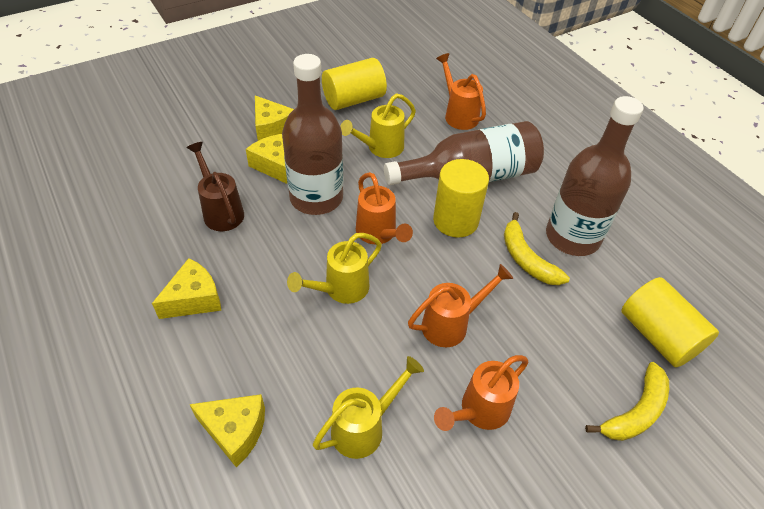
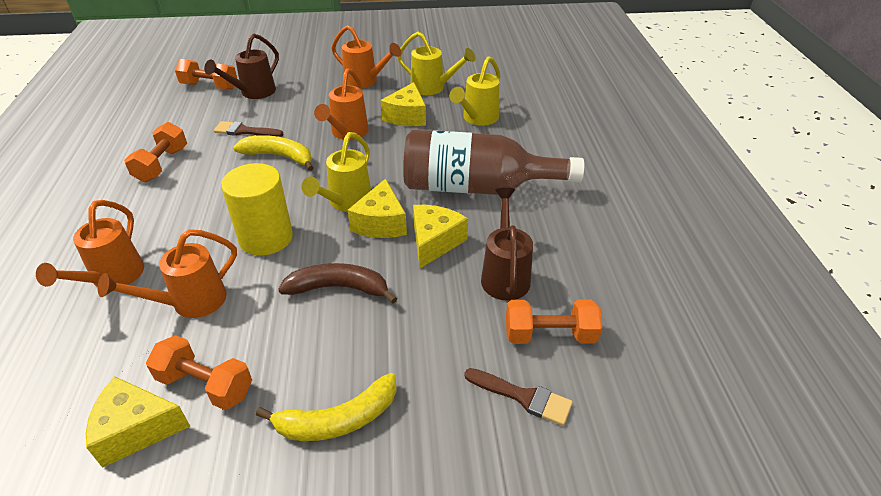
brown banana: 0 -> 1
brown bottle: 3 -> 1
brown brush: 0 -> 2
brown watering can: 1 -> 2
orange dumbbell: 0 -> 4
yellow cylinder: 3 -> 1

